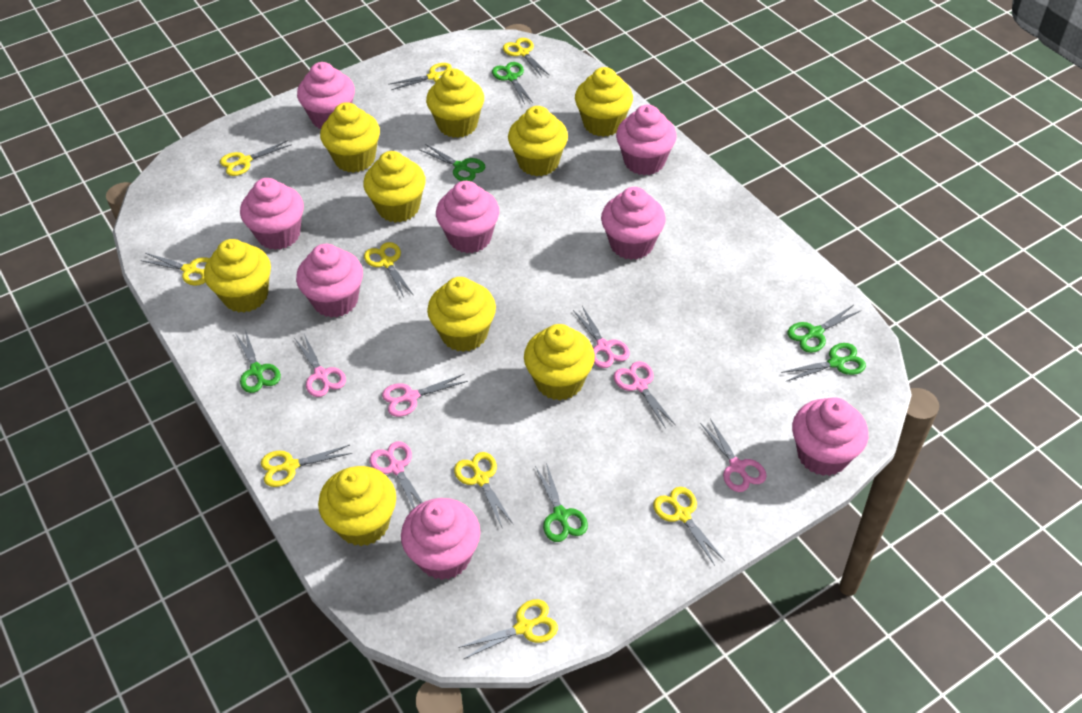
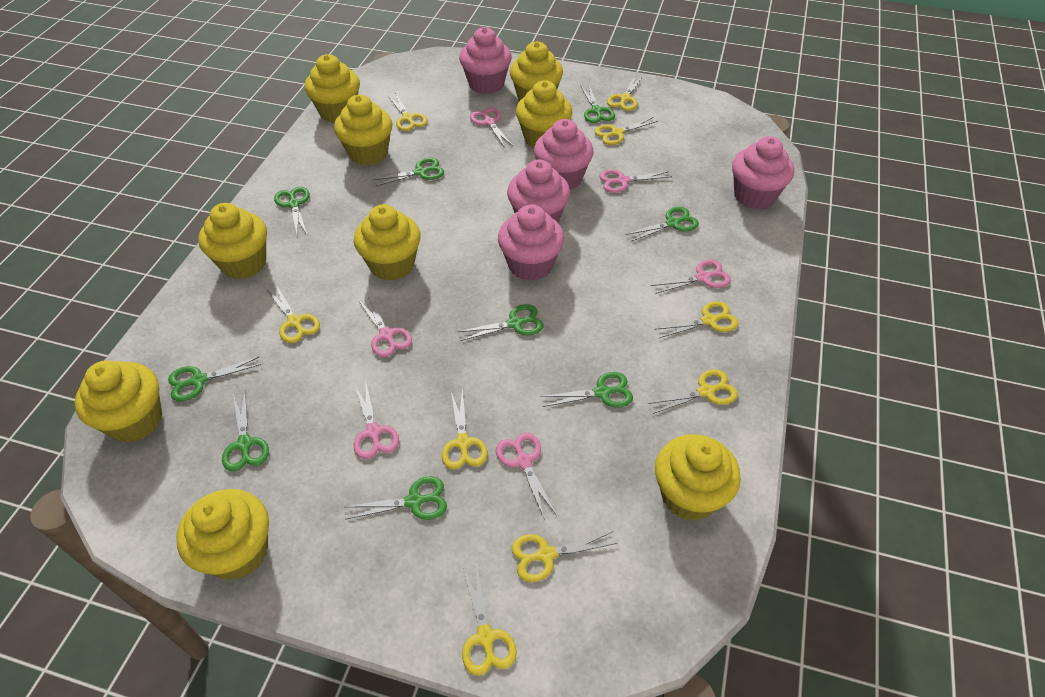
green scissors: 6 -> 9
pink cupcake: 8 -> 5

